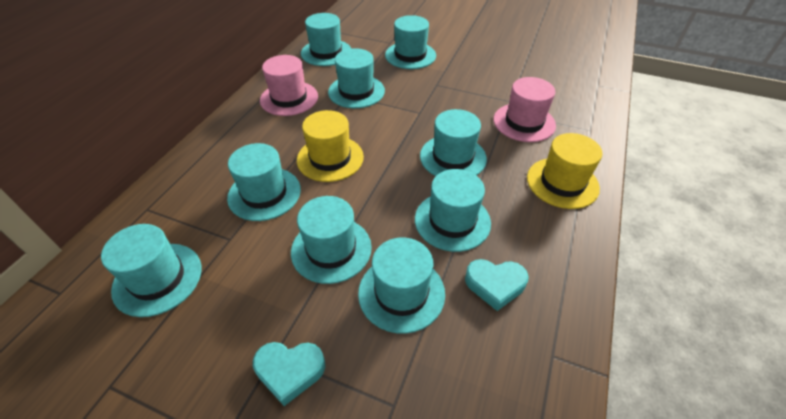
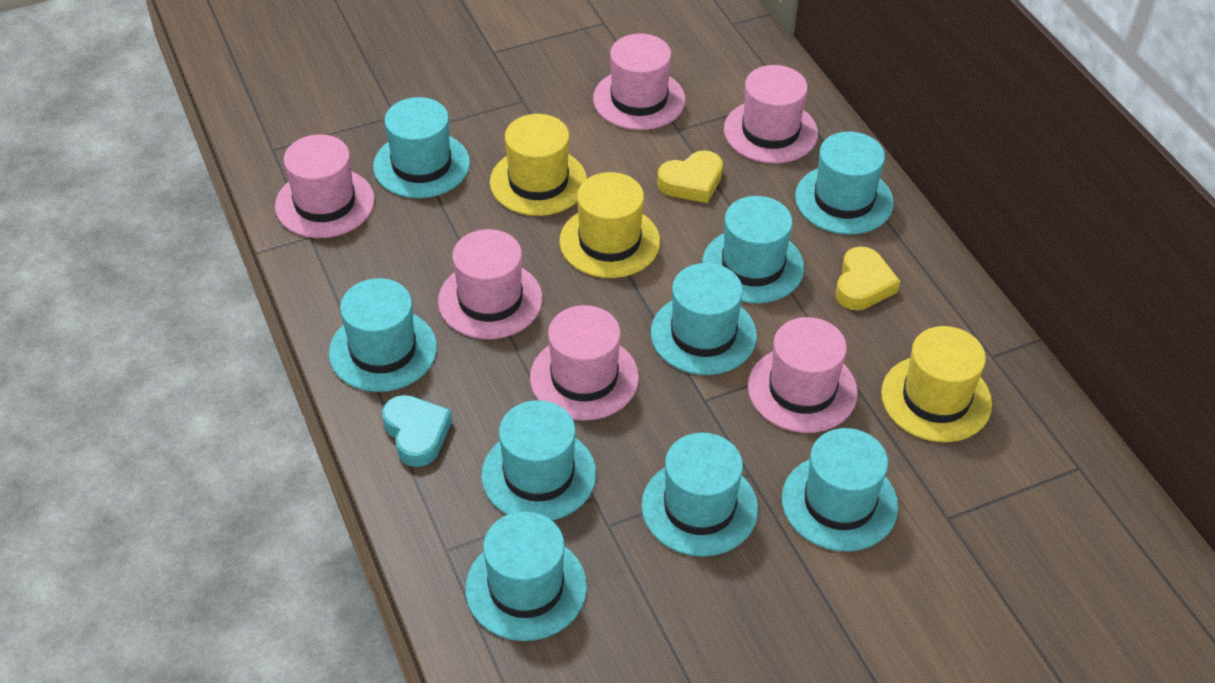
pink hat: 2 -> 6
turquoise heart: 2 -> 1
yellow hat: 2 -> 3
yellow heart: 0 -> 2

